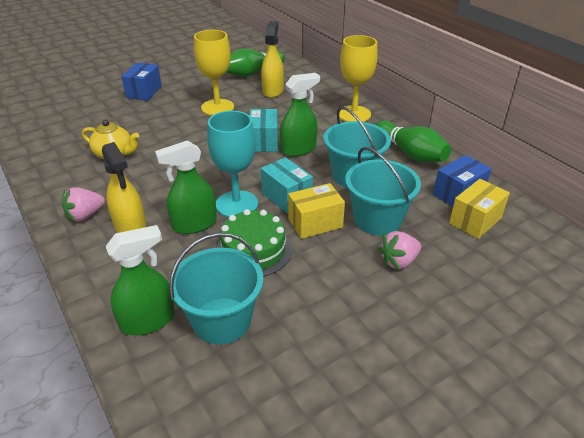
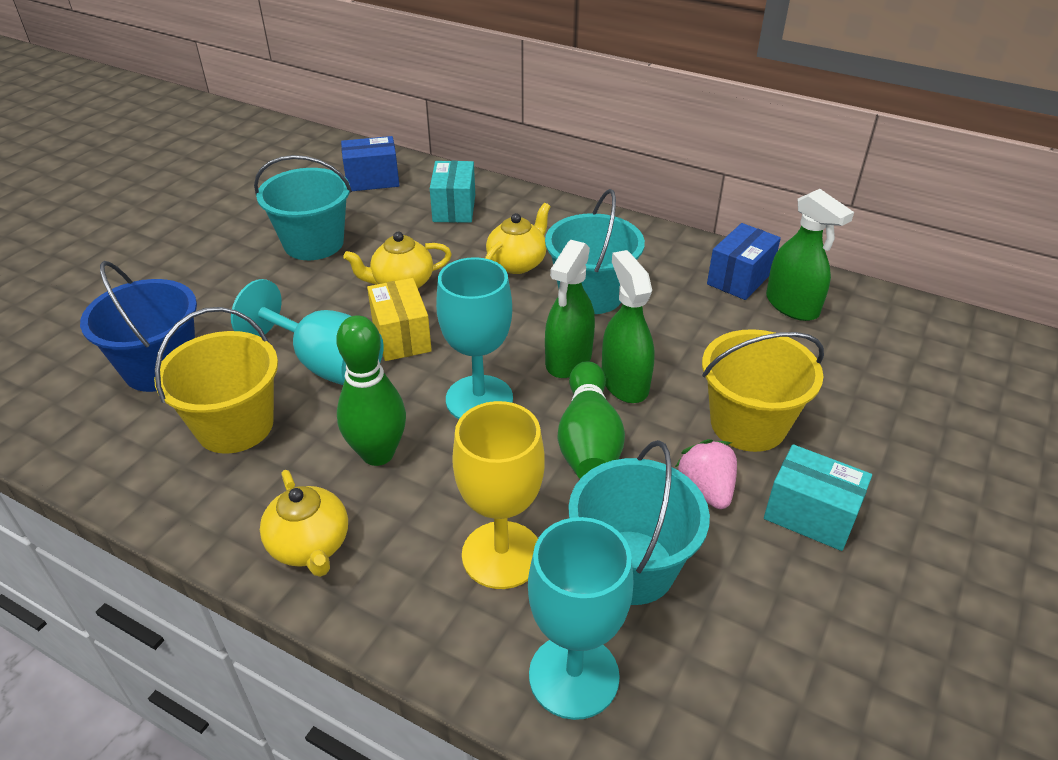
blue bucket: 0 -> 1
green cake: 1 -> 0
pink strawberry: 2 -> 1
turquoise goblet: 1 -> 3
yellow box: 2 -> 1
yellow bucket: 0 -> 2
yellow goblet: 2 -> 1
yellow spray bottle: 2 -> 0
yellow teapot: 1 -> 3

